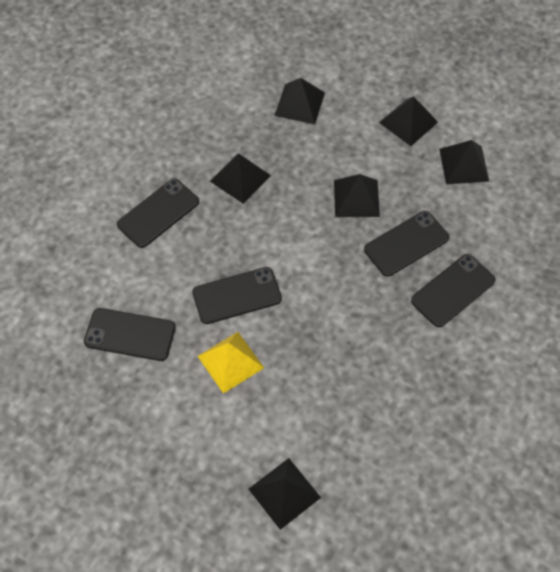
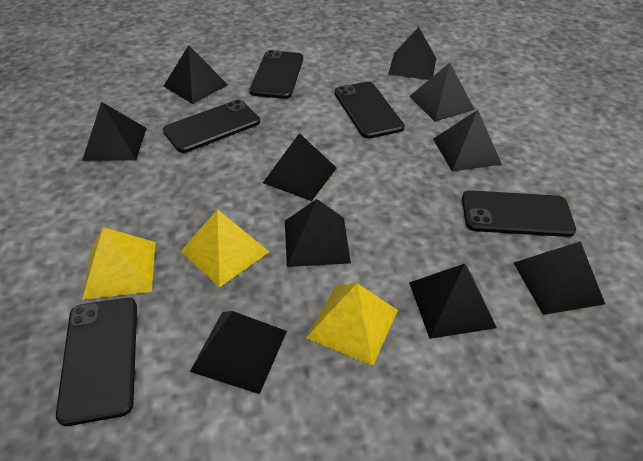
black pyramid: 6 -> 10
yellow pyramid: 1 -> 3

